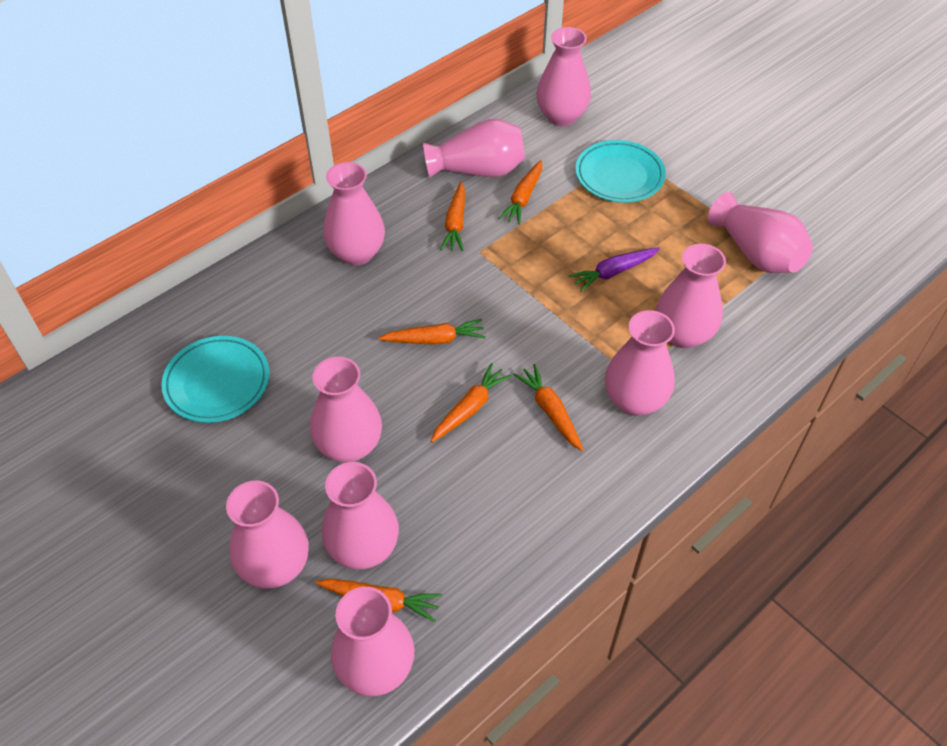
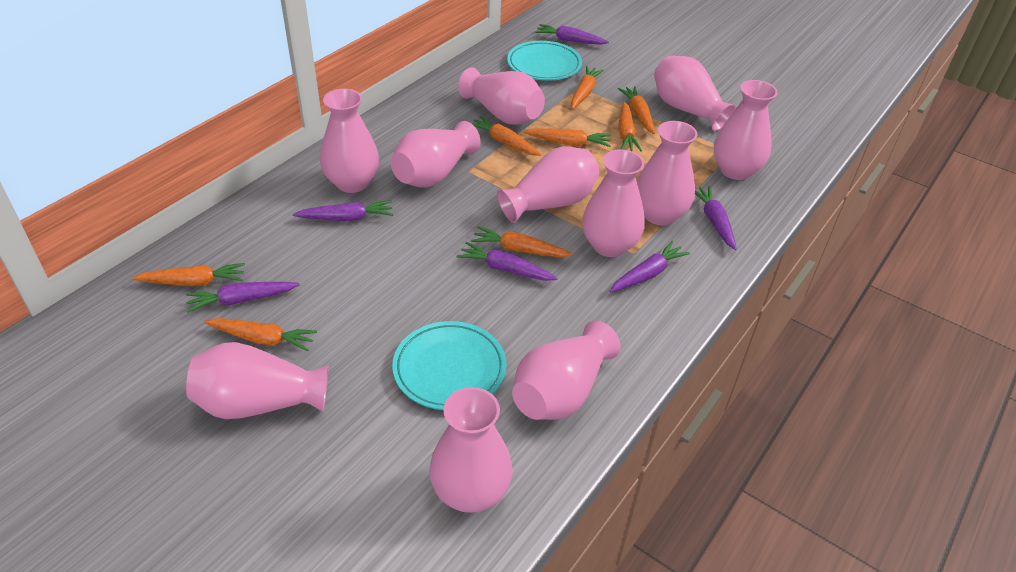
orange carrot: 6 -> 8
pink vase: 10 -> 11
purple carrot: 1 -> 6

